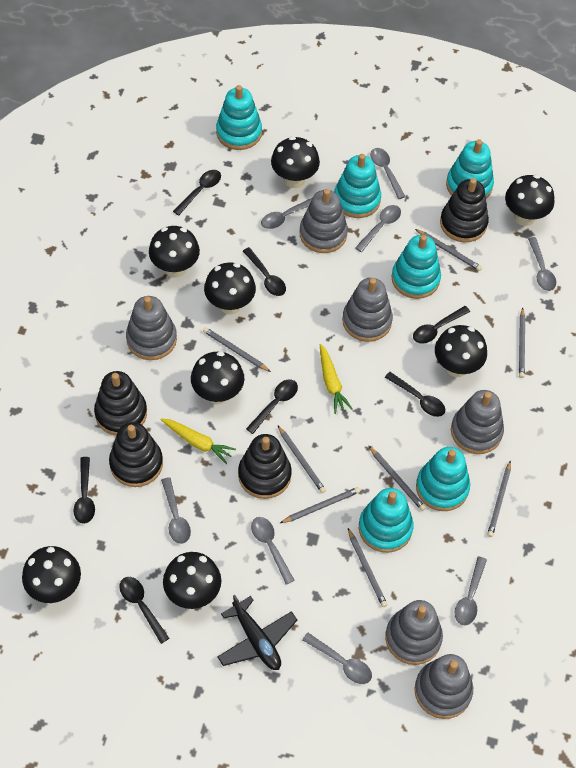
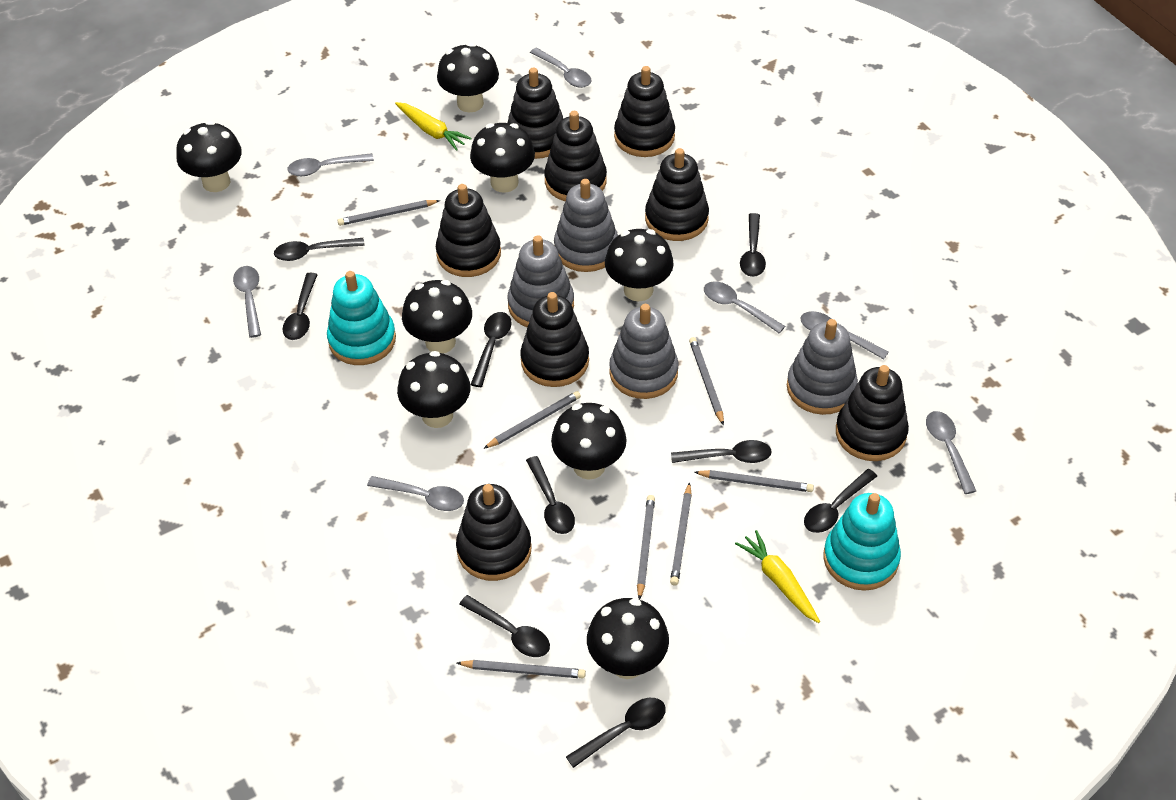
black plane: 1 -> 0
black spoon: 7 -> 9
black stacking toy: 4 -> 8
grey pencil: 8 -> 7
grey spoon: 8 -> 7
grey stacking toy: 6 -> 4
turquoise stacking toy: 6 -> 2

